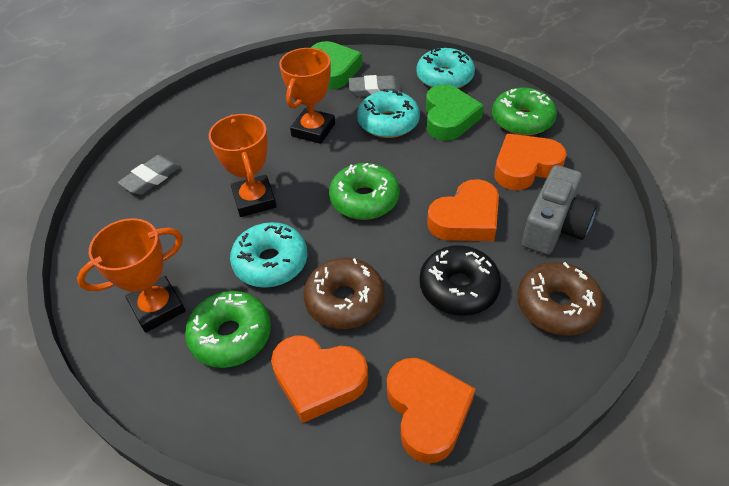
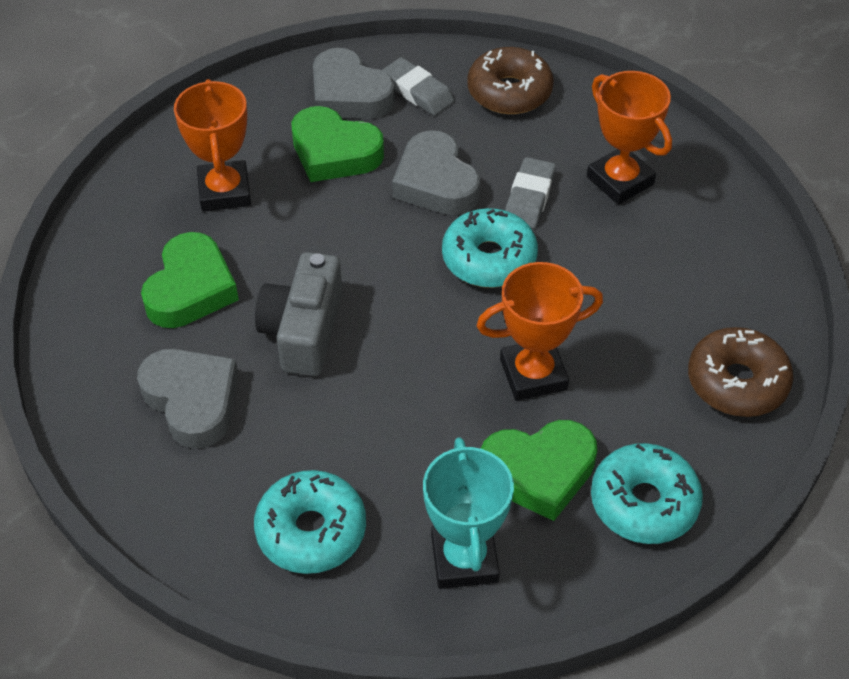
black donut: 1 -> 0
green donut: 3 -> 0
green heart: 2 -> 3
grey heart: 0 -> 3
orange heart: 4 -> 0
turquoise trophy: 0 -> 1

